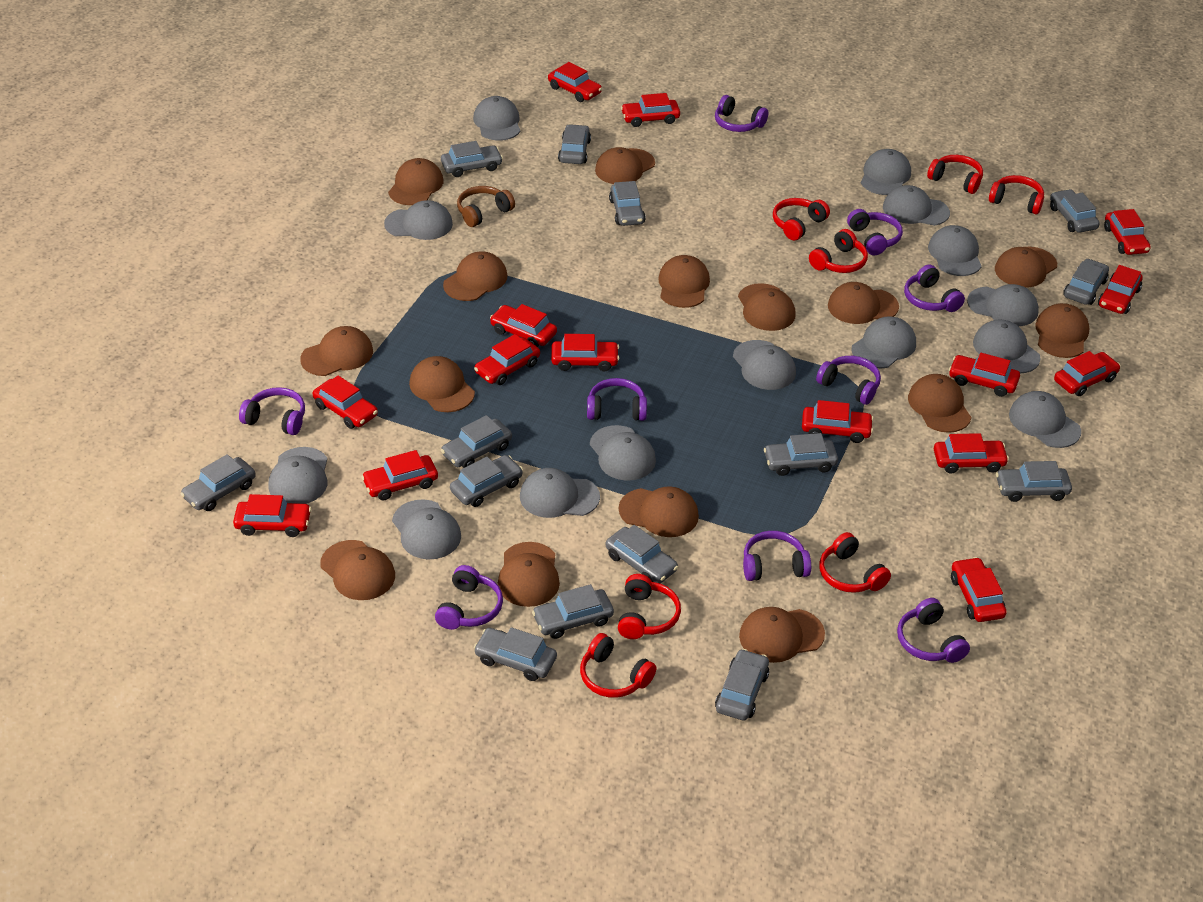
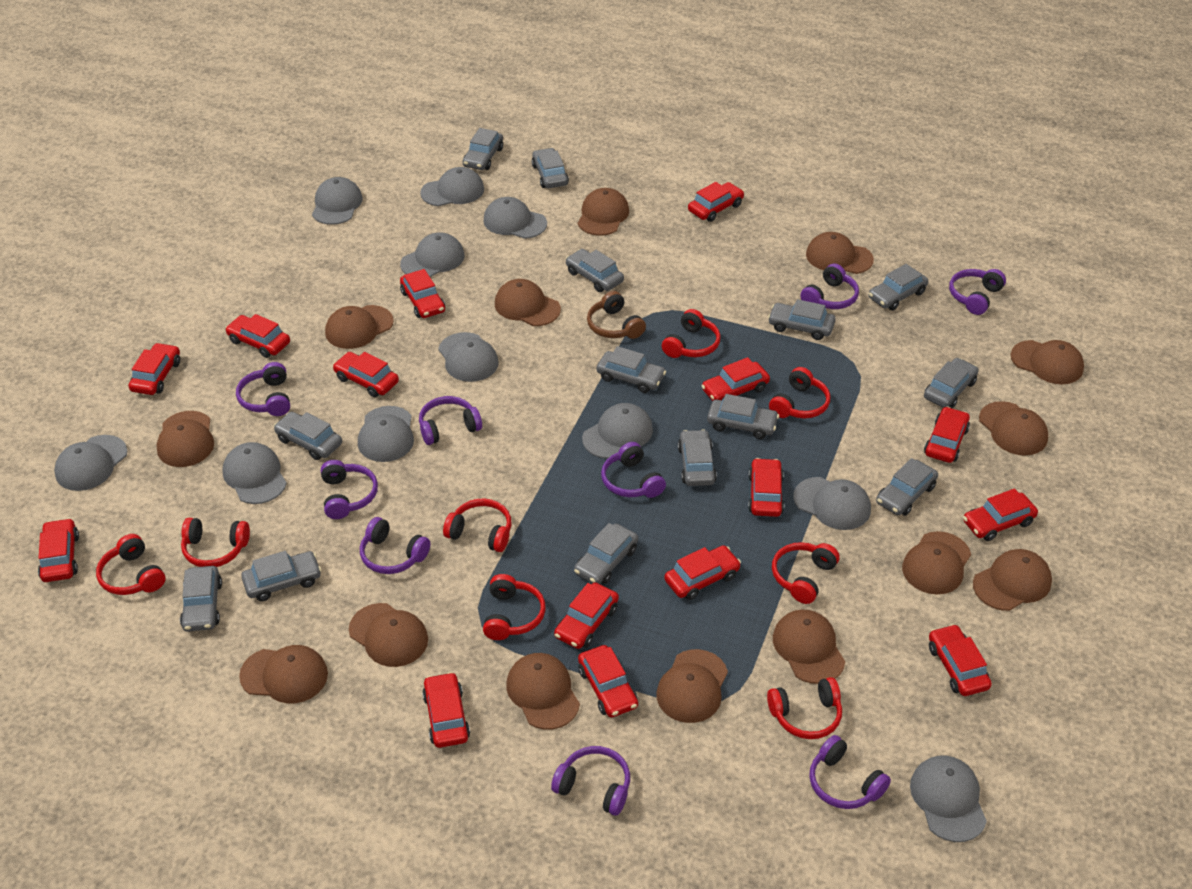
brown cap: 15 -> 14
grey cap: 14 -> 11
red headphones: 7 -> 8

